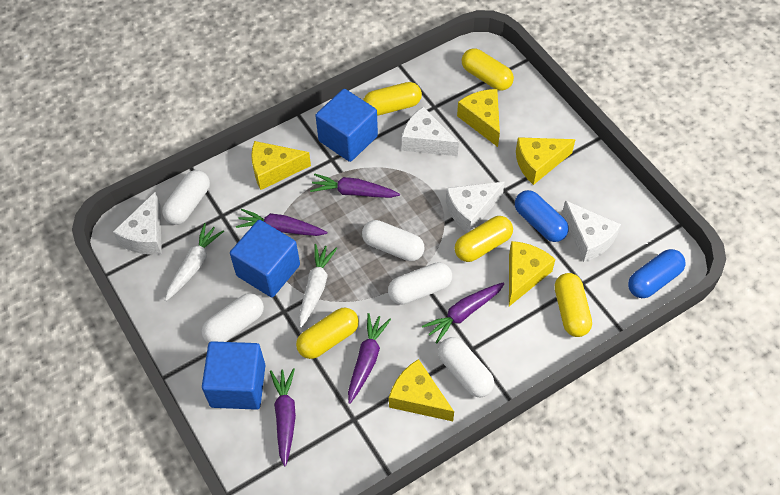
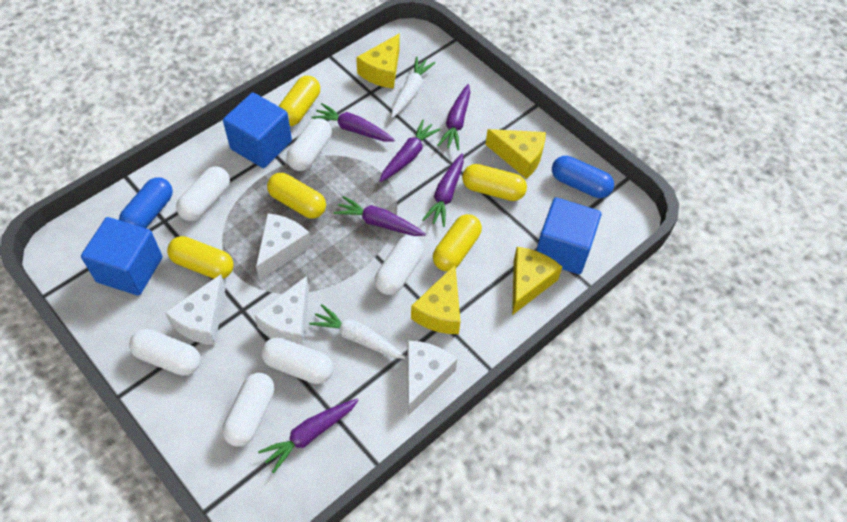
purple carrot: 5 -> 6
white capsule: 5 -> 6
yellow cheese: 5 -> 4

